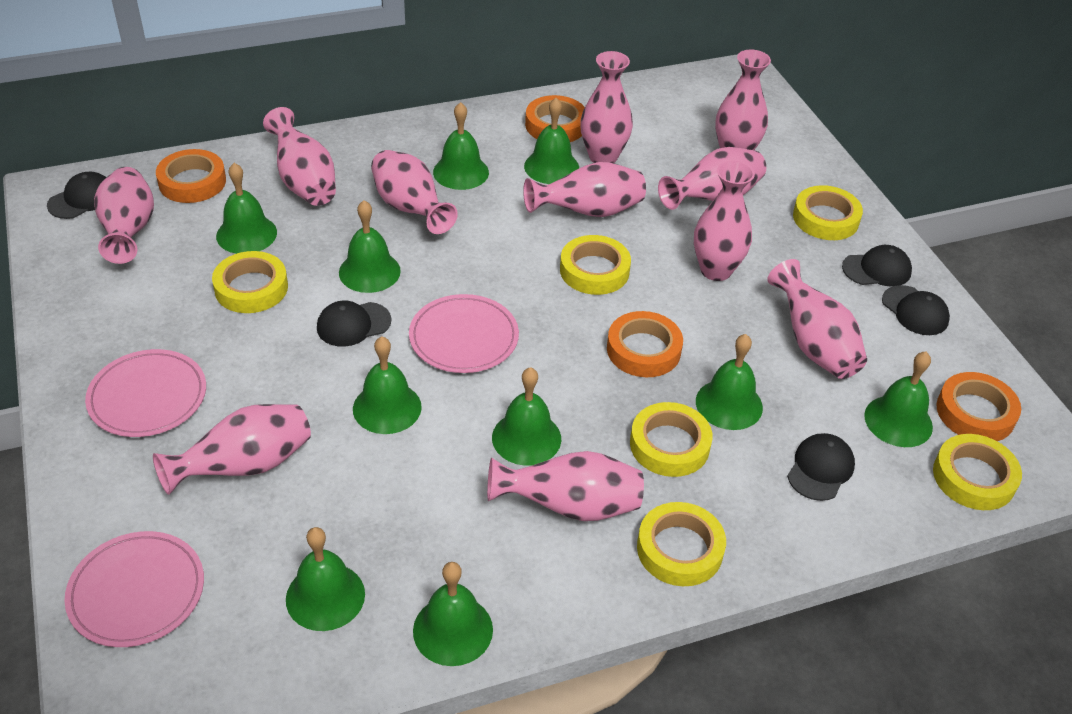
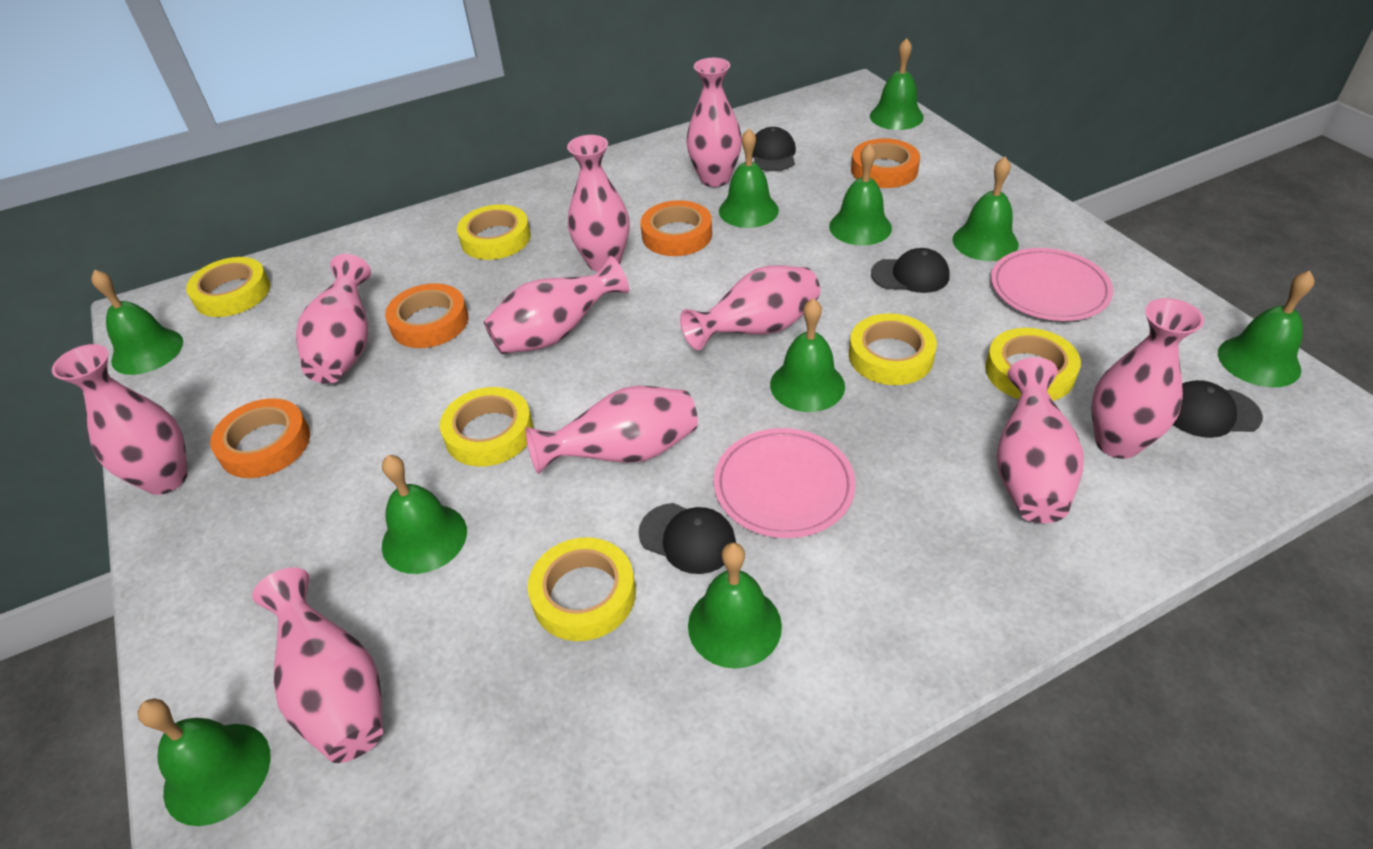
black cap: 5 -> 4
pink plate: 3 -> 2
pink vase: 11 -> 10

